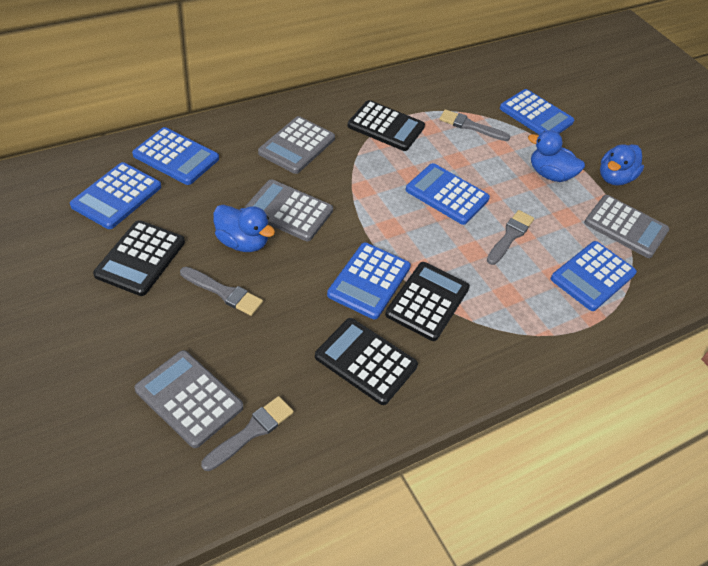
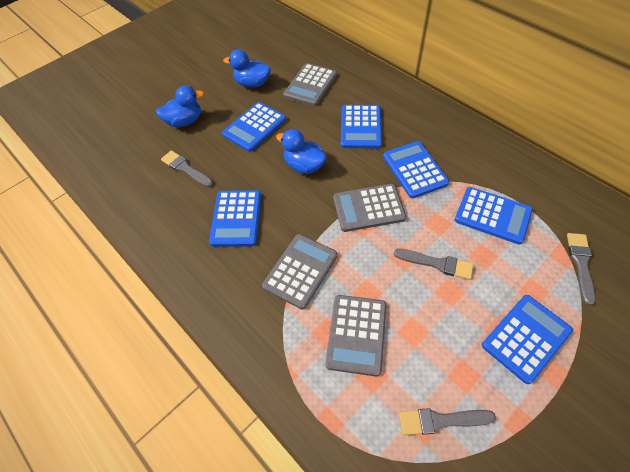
black calculator: 4 -> 0

